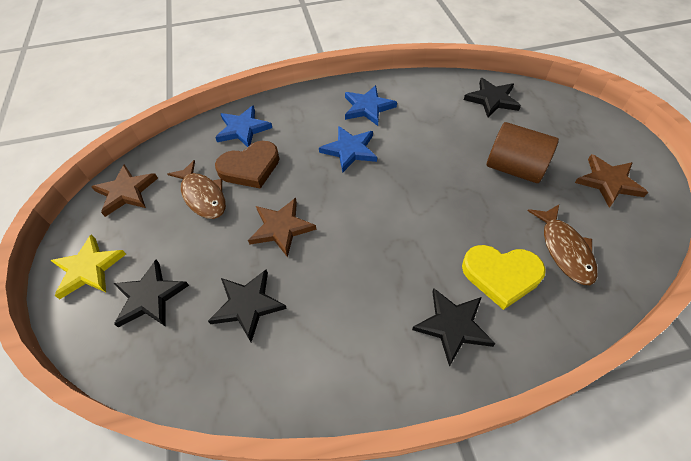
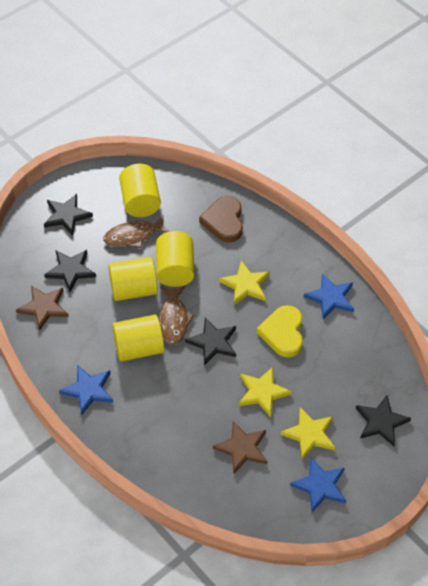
brown cylinder: 1 -> 0
brown star: 3 -> 2
yellow cylinder: 0 -> 4
yellow star: 1 -> 3

